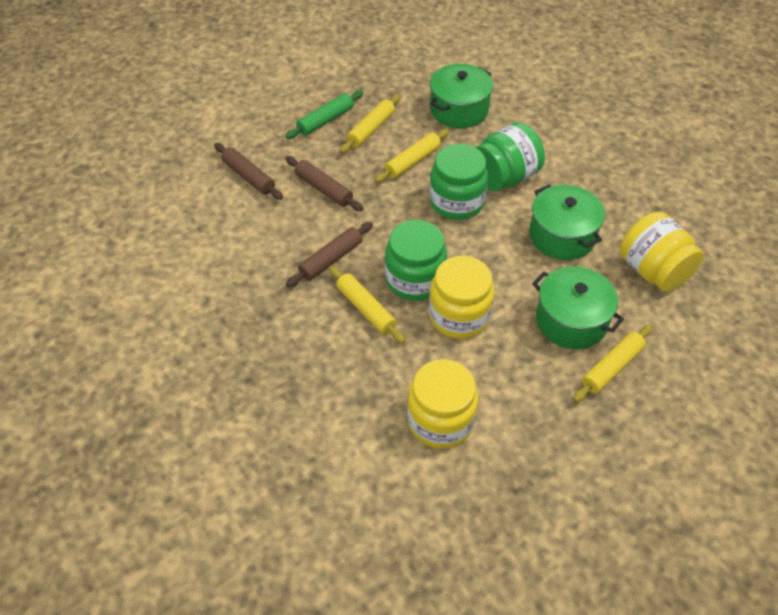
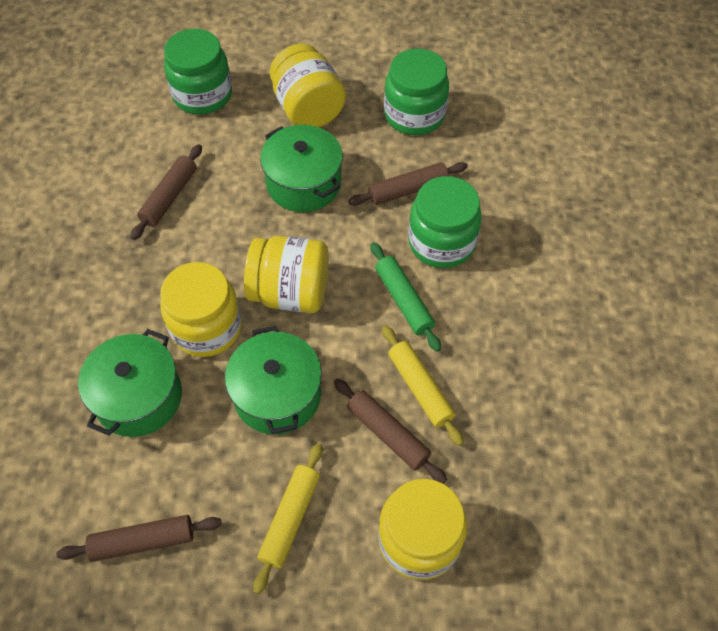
brown rolling pin: 3 -> 4
yellow jar: 3 -> 4
yellow rolling pin: 4 -> 2

